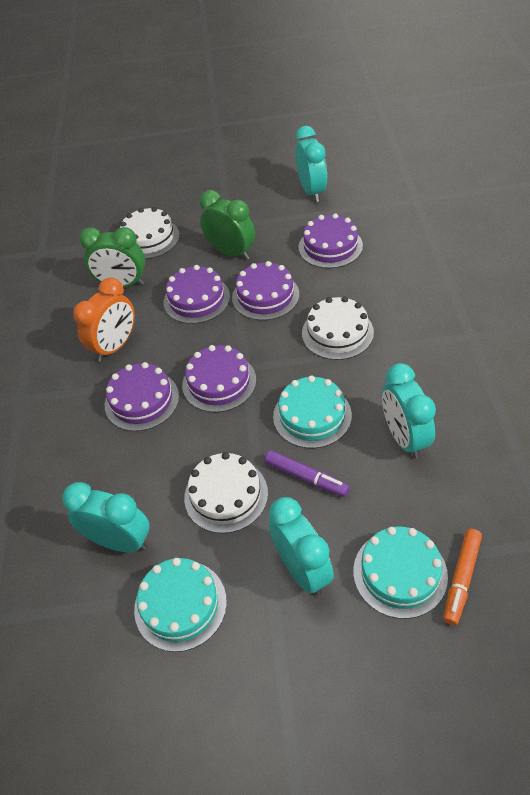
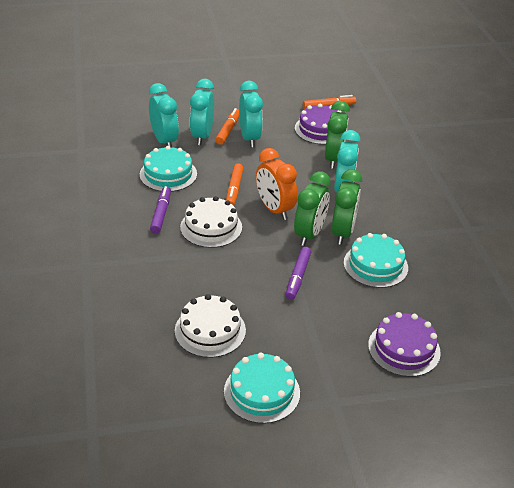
green clock: 2 -> 3
orange marker: 1 -> 3
purple cake: 5 -> 2
purple marker: 1 -> 2
white cake: 3 -> 2

